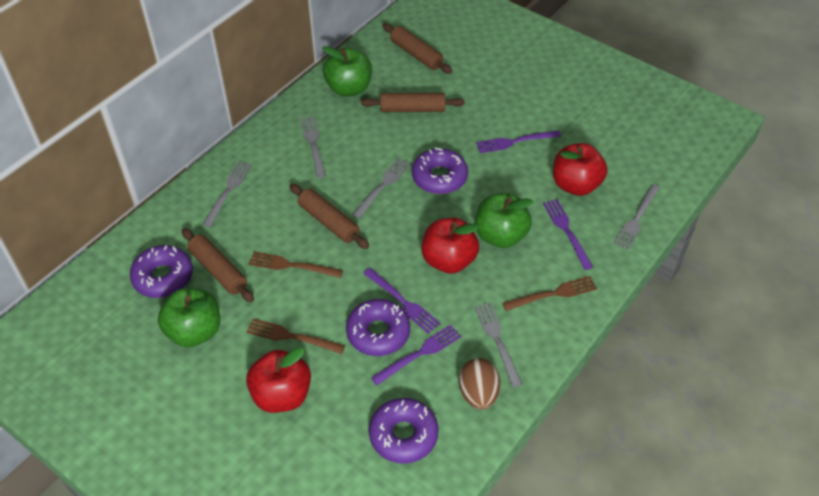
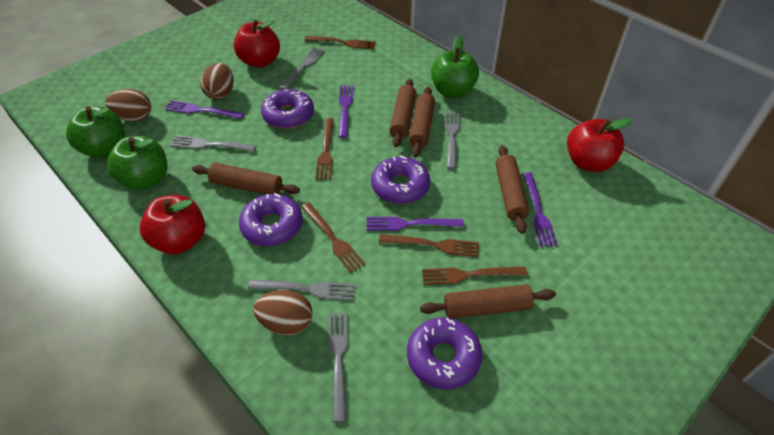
brown egg: 1 -> 3
brown fork: 3 -> 5
brown rolling pin: 4 -> 5

